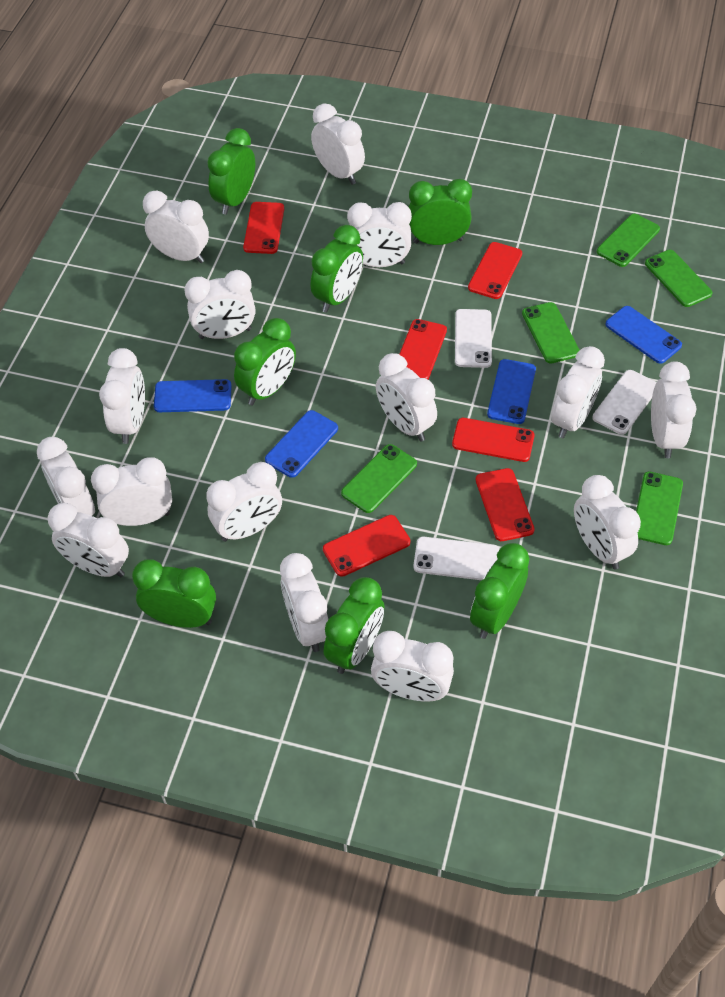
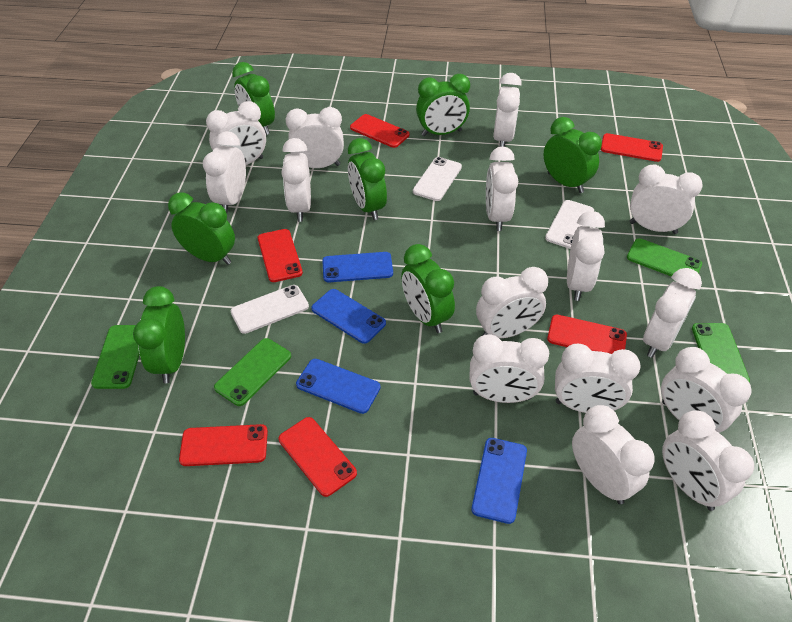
green phone: 5 -> 4

